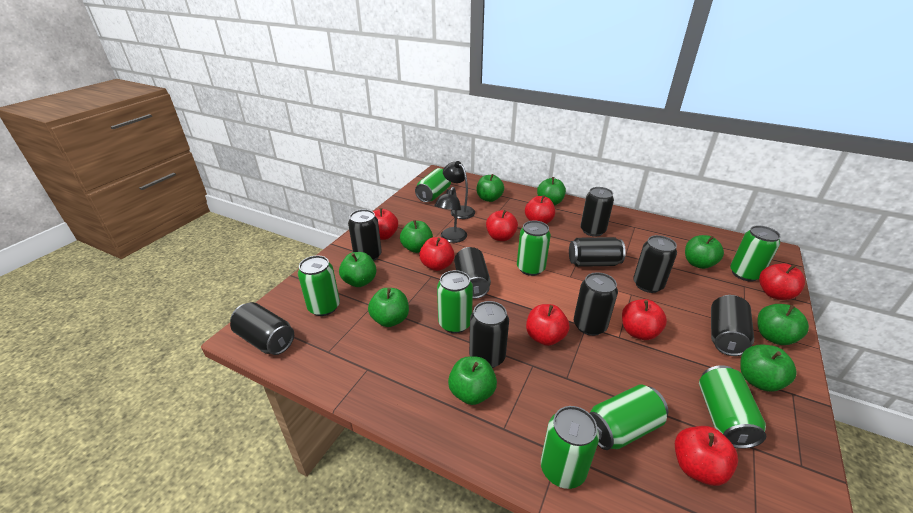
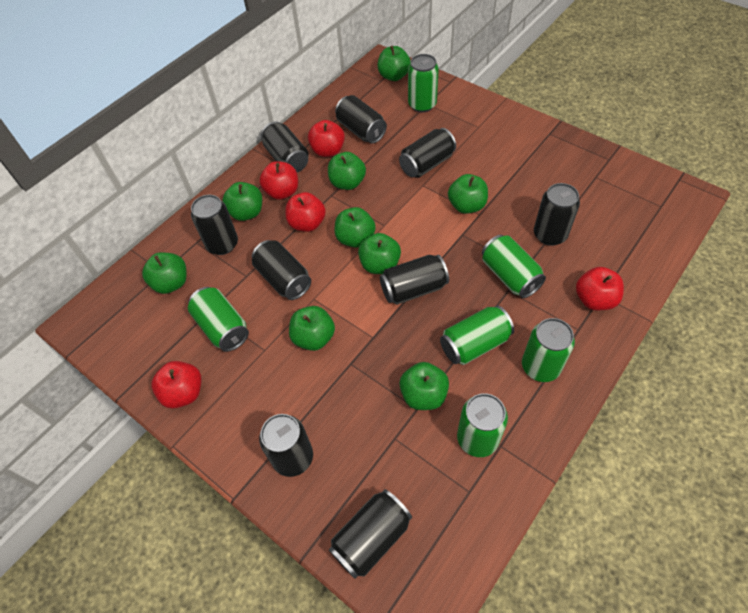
black lamp: 2 -> 0
green can: 8 -> 6
red apple: 8 -> 5

